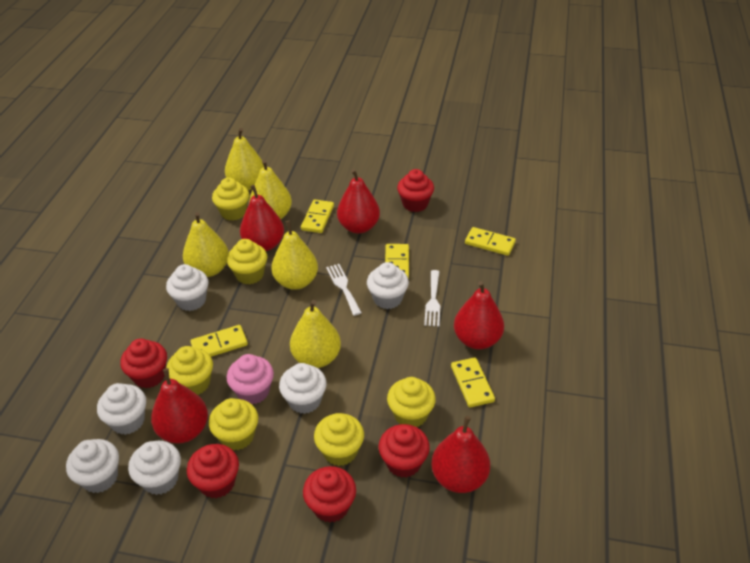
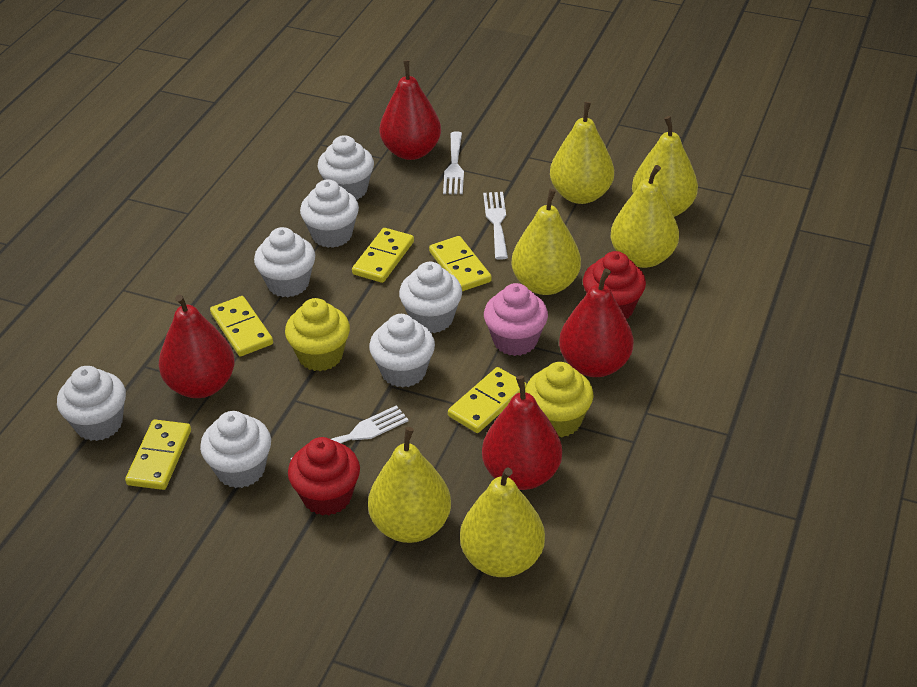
red cupcake: 5 -> 2
red pear: 5 -> 4
white cupcake: 6 -> 7
white fork: 2 -> 3
yellow cupcake: 6 -> 2
yellow pear: 5 -> 6

